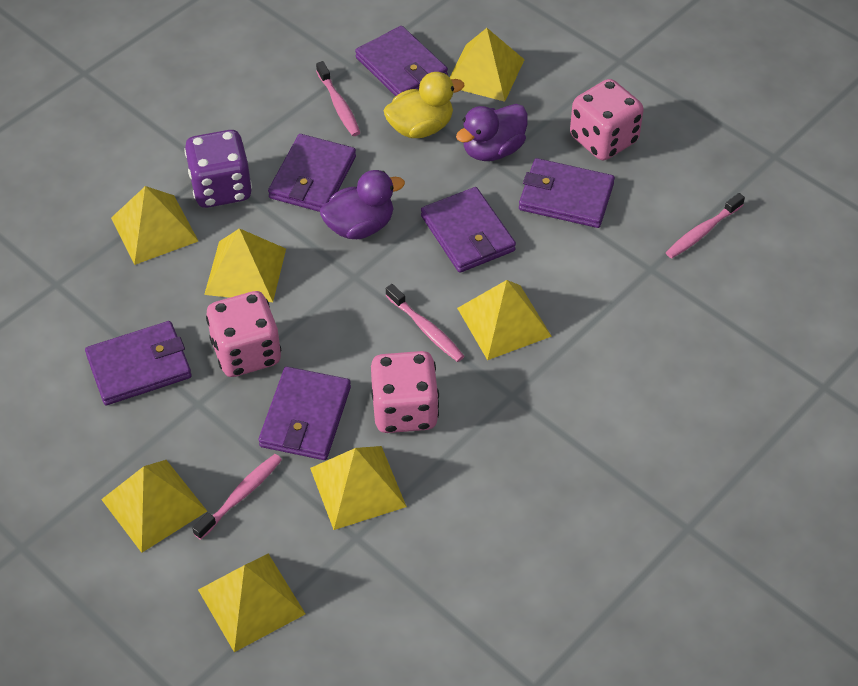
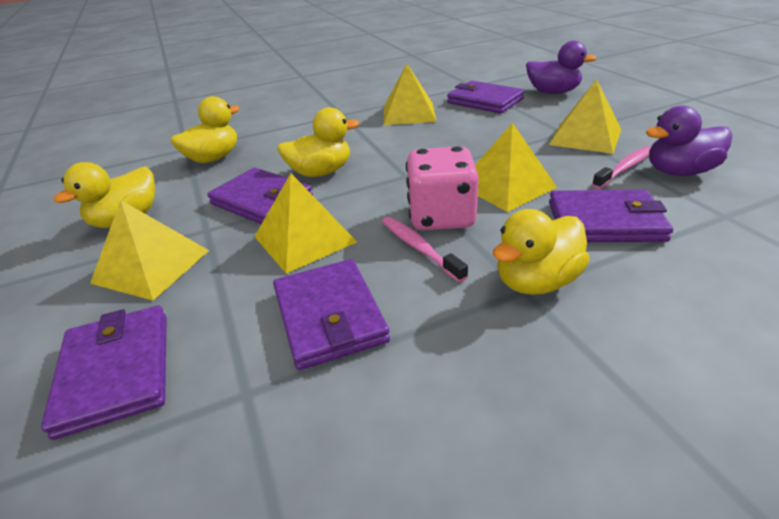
pink dice: 3 -> 1
pink toothbrush: 4 -> 2
purple dice: 1 -> 0
purple wallet: 6 -> 5
yellow duck: 1 -> 4
yellow pyramid: 7 -> 5

